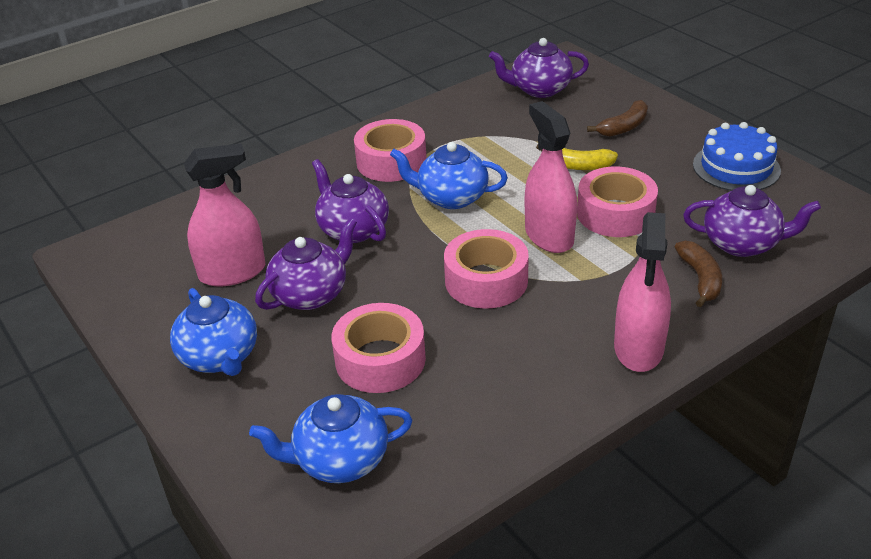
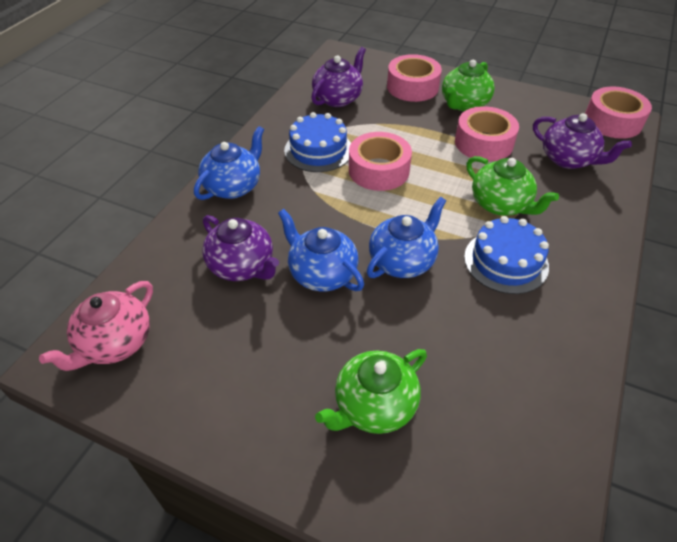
blue cake: 1 -> 2
brown banana: 2 -> 0
green teapot: 0 -> 3
pink spray bottle: 3 -> 0
pink teapot: 0 -> 1
purple teapot: 4 -> 3
yellow banana: 1 -> 0

